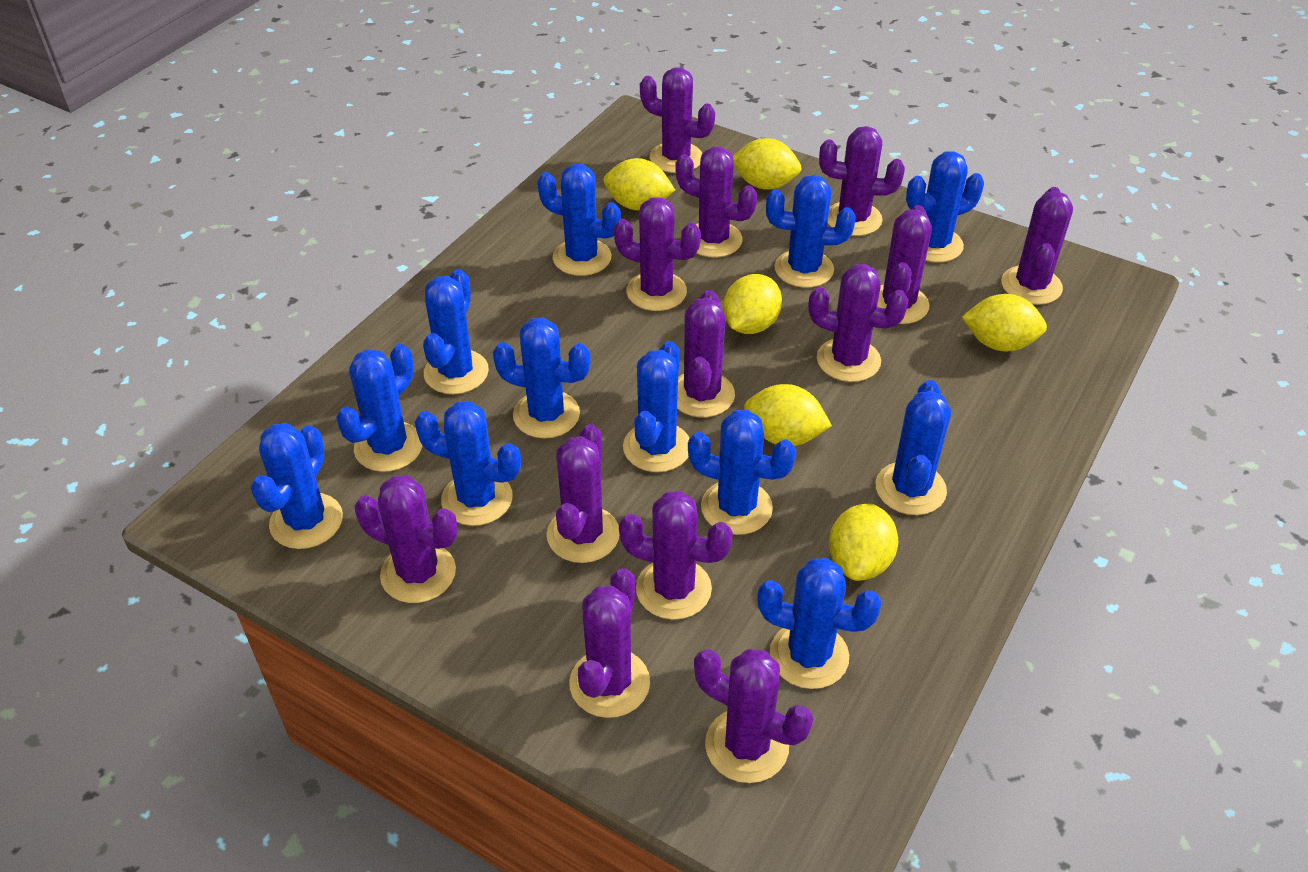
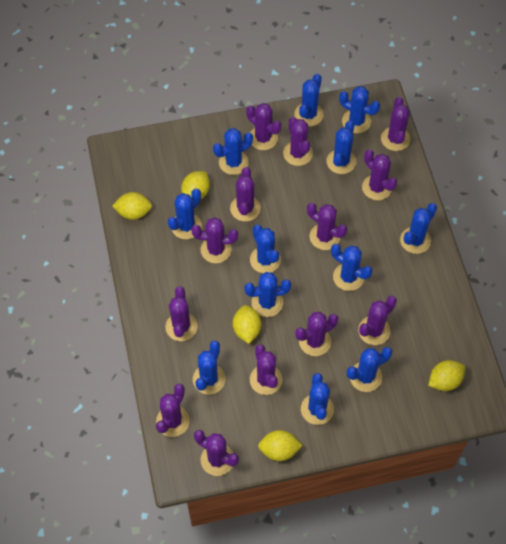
yellow lemon: 6 -> 5

